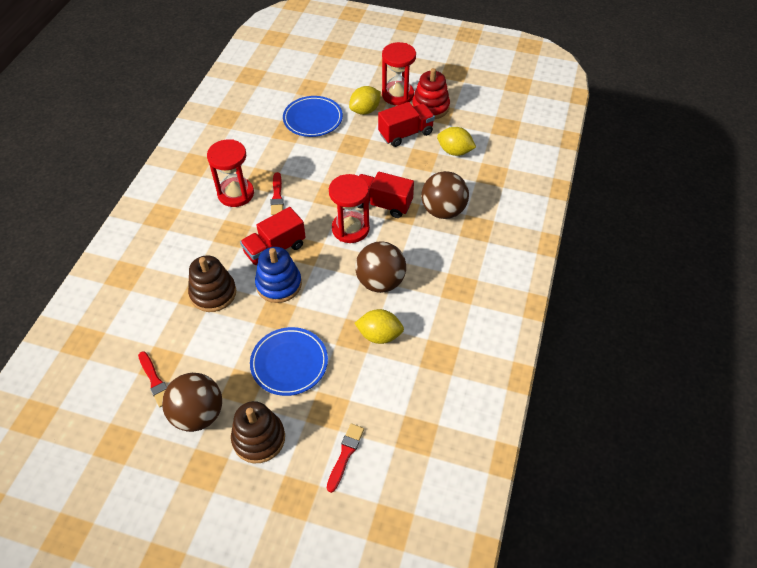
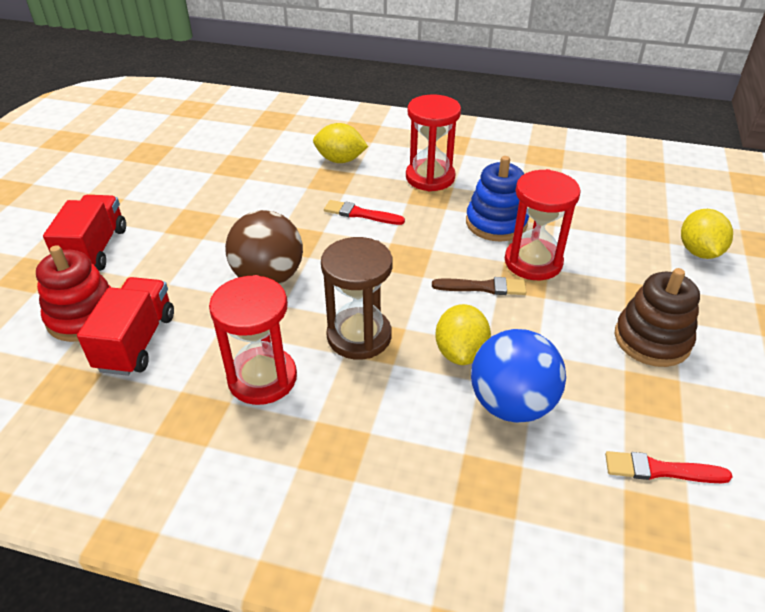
blue ball: 0 -> 1
blue plate: 2 -> 0
brown ball: 3 -> 1
brown brush: 0 -> 1
brown hourglass: 0 -> 1
brown stacking toy: 2 -> 1
red brush: 3 -> 2
red truck: 3 -> 2

